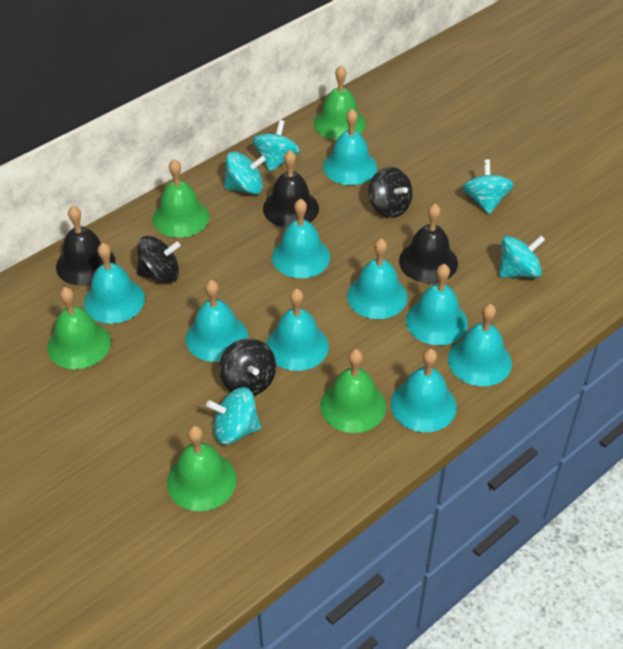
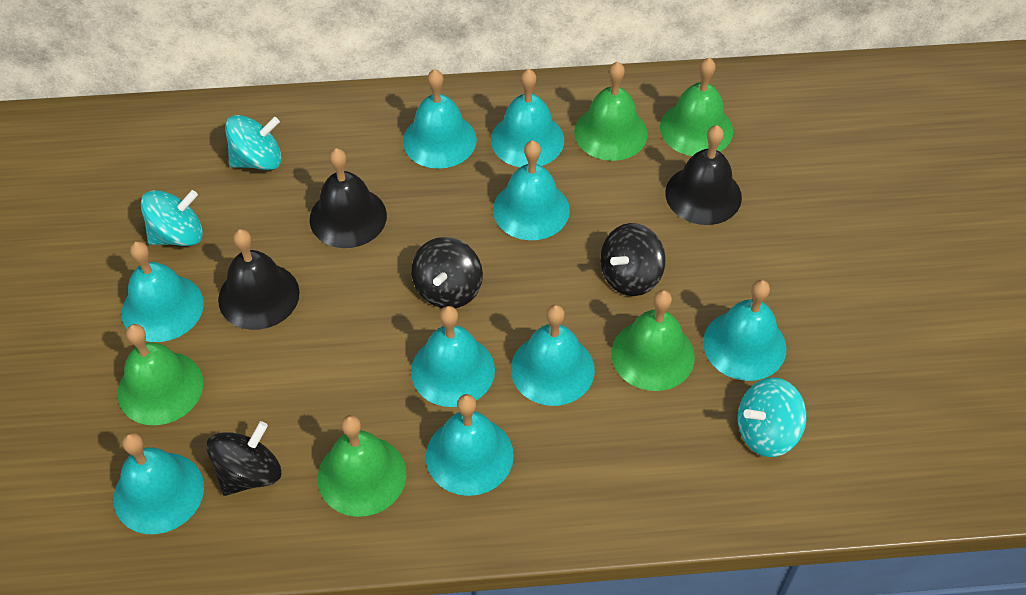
turquoise spinning top: 5 -> 3

